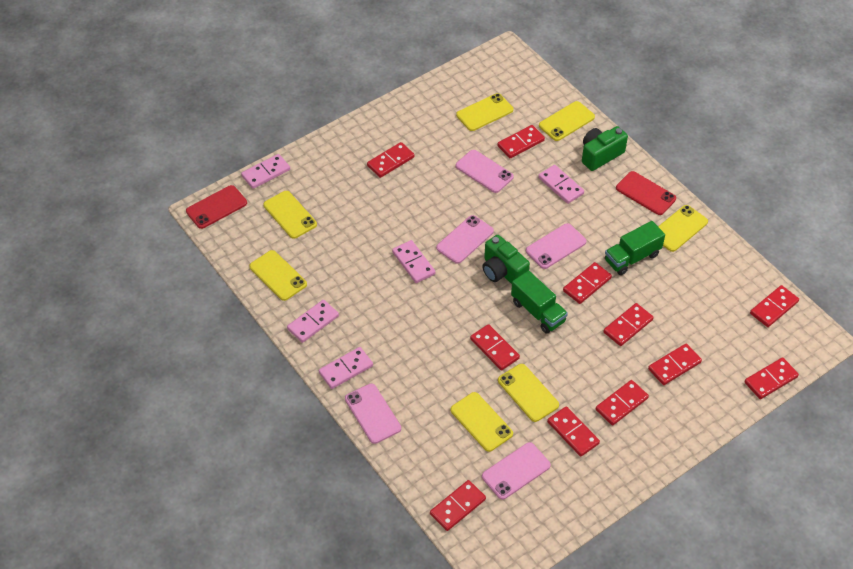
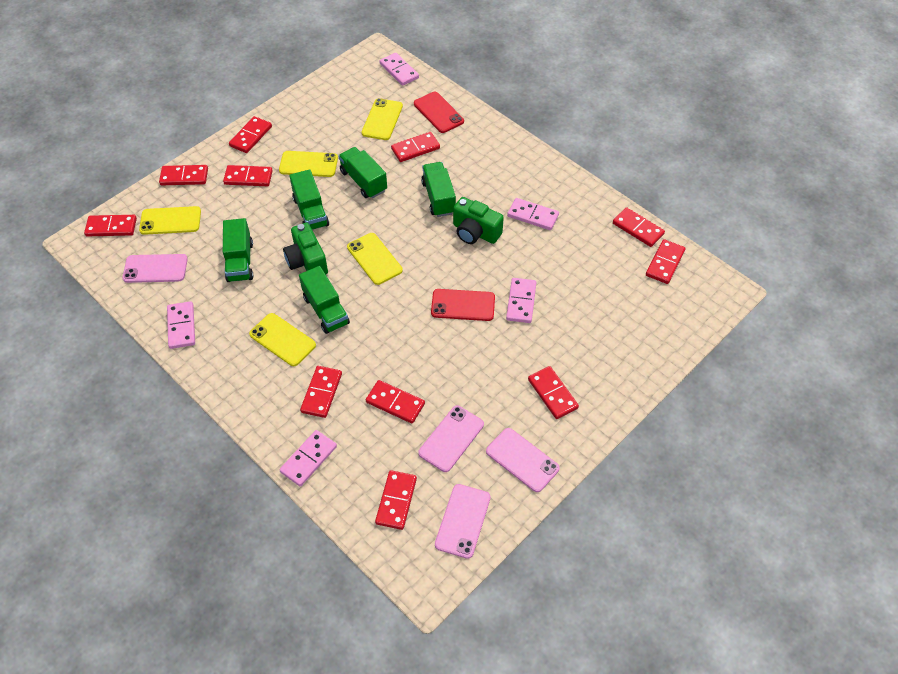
green truck: 2 -> 5
pink phone: 5 -> 4
yellow phone: 7 -> 5

